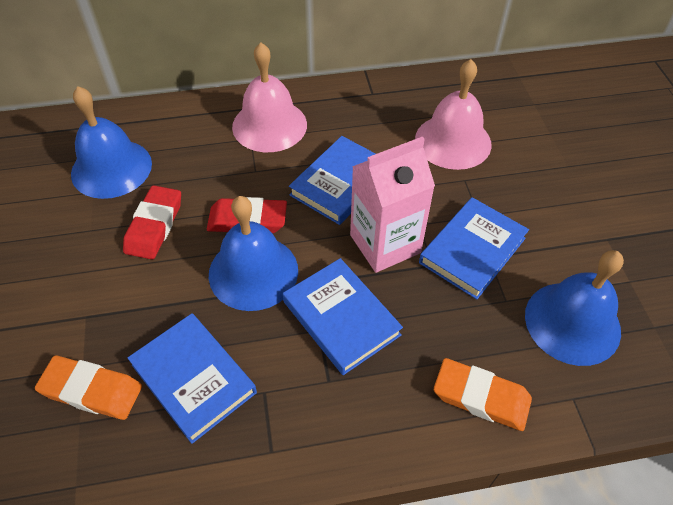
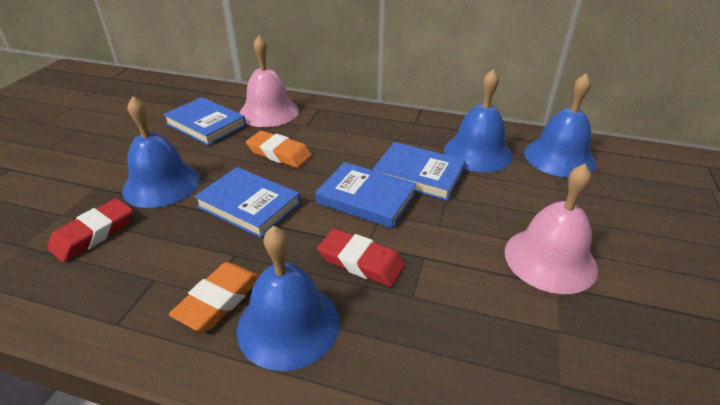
blue bell: 3 -> 4
pink carton: 1 -> 0

